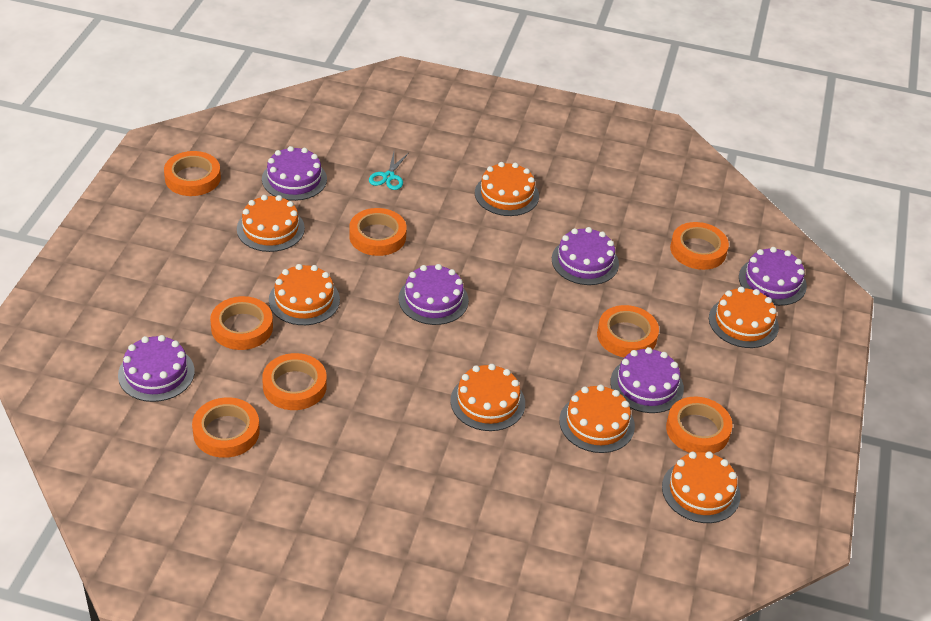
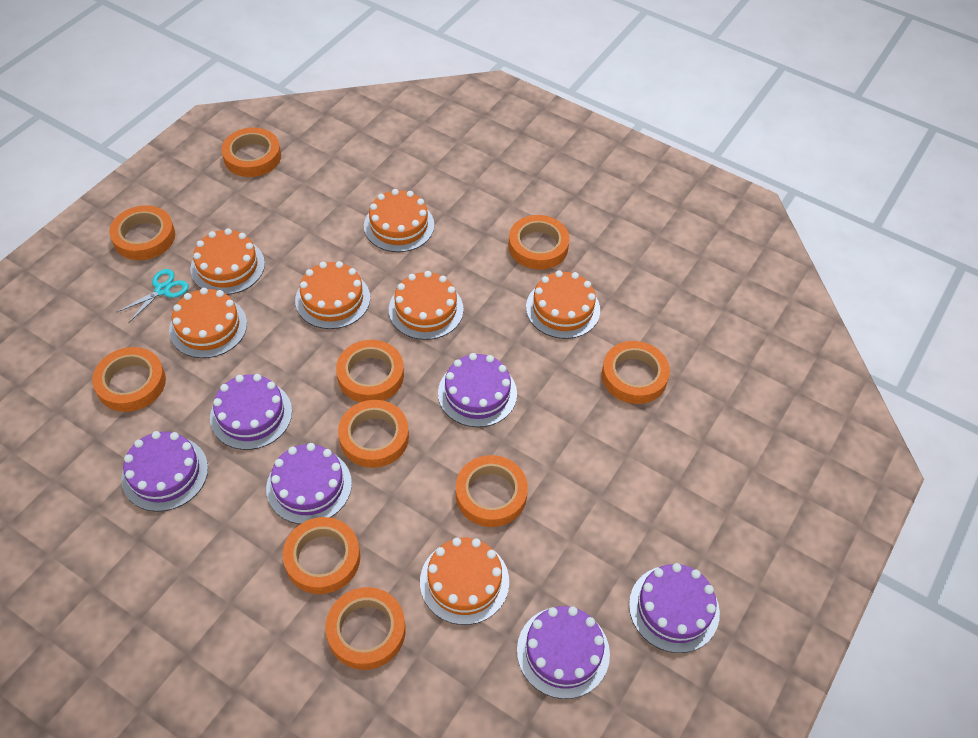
orange tape: 8 -> 10

